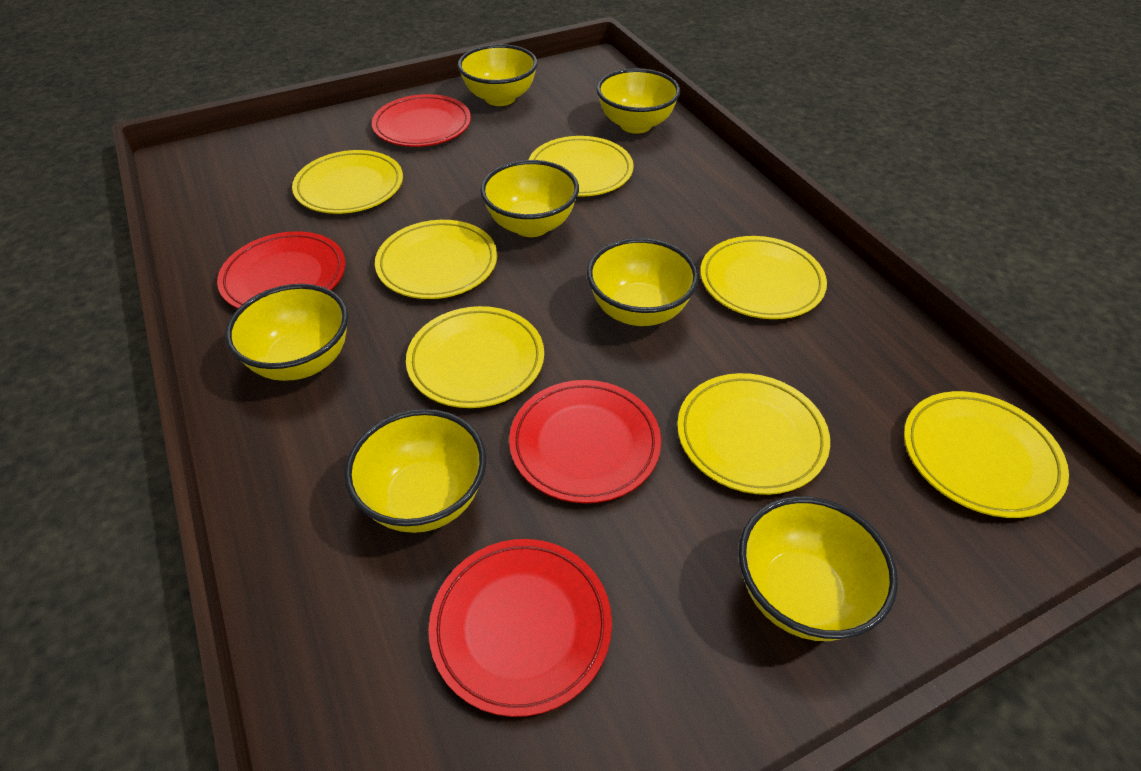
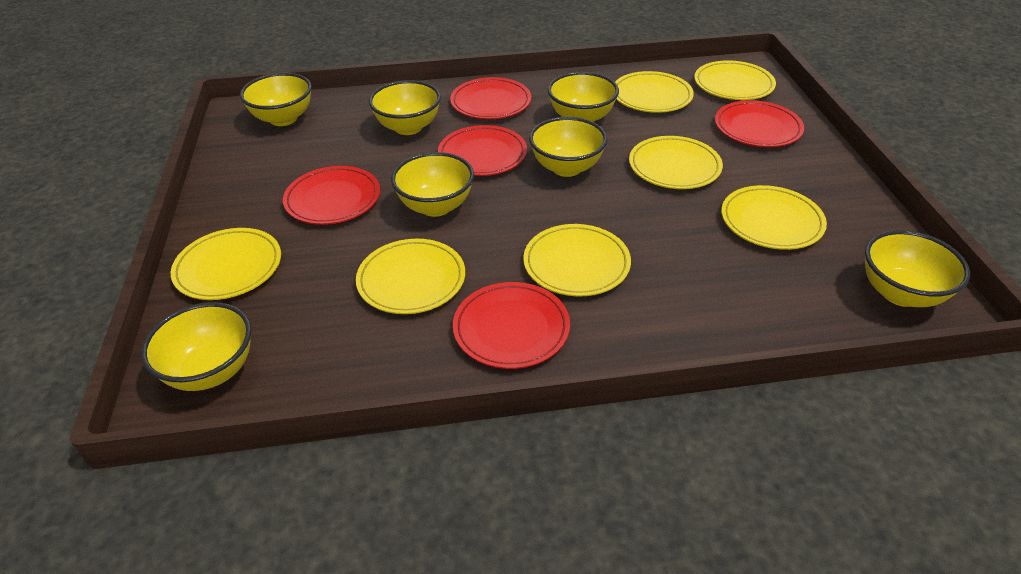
red plate: 4 -> 5

